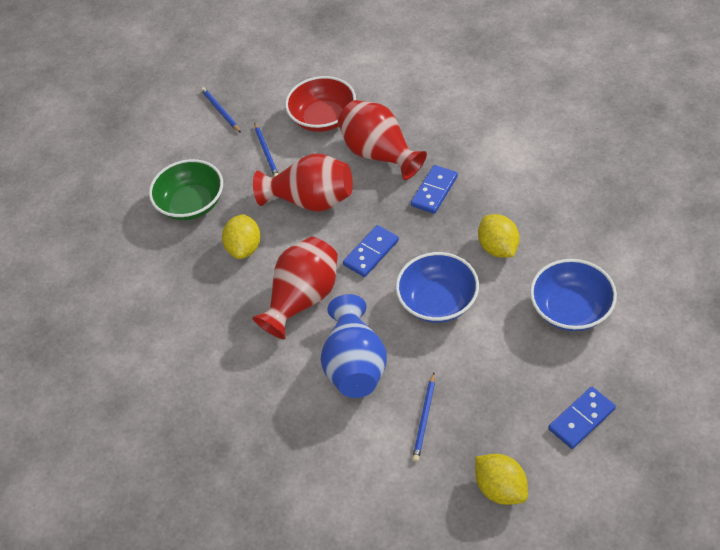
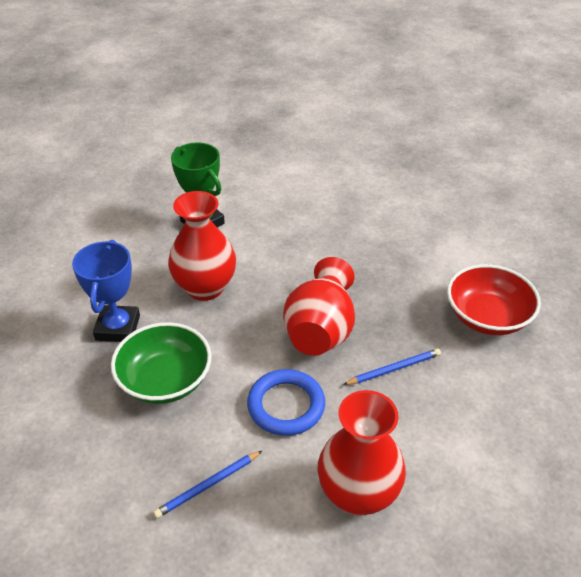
blue bowl: 2 -> 0
blue domino: 3 -> 0
blue pencil: 3 -> 2
blue ring: 0 -> 1
blue trophy: 0 -> 1
blue vase: 1 -> 0
green trophy: 0 -> 1
yellow lemon: 3 -> 0

